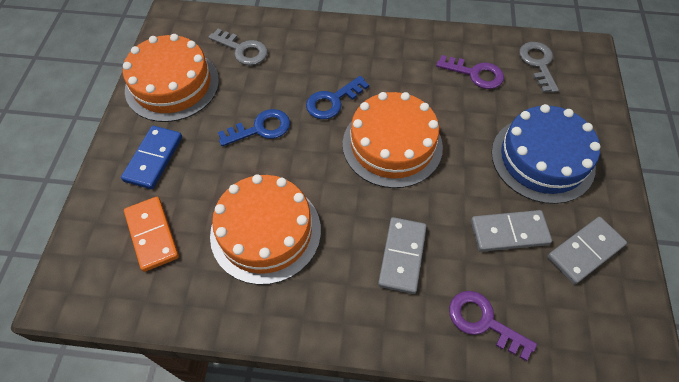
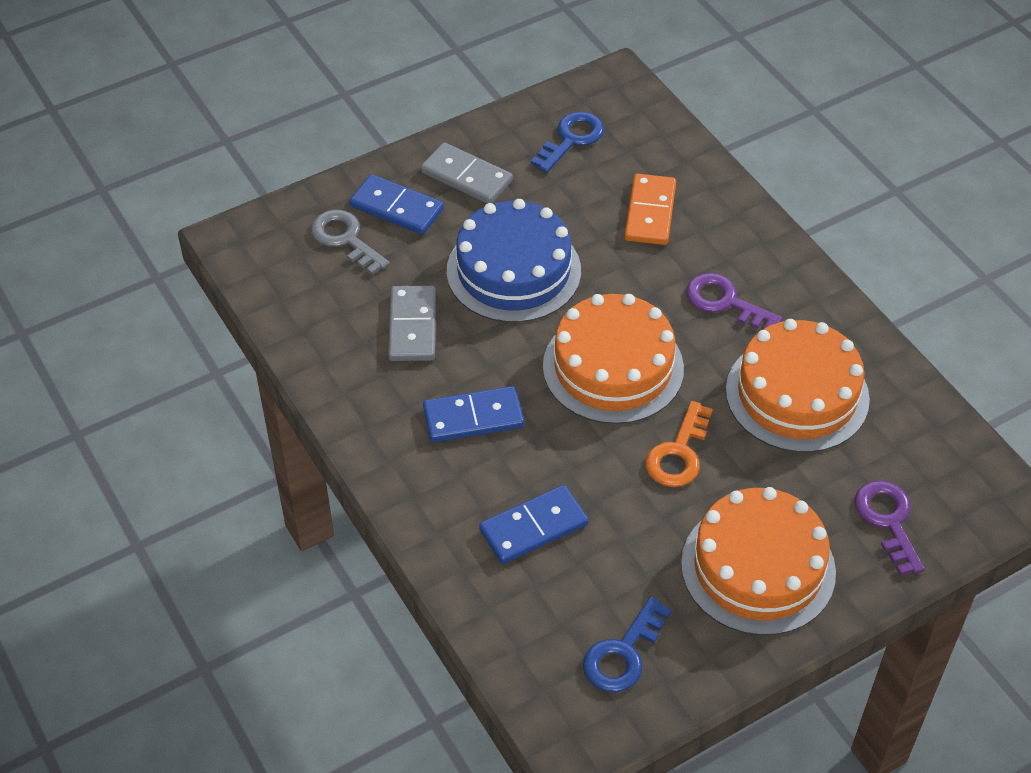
blue domino: 1 -> 3
grey domino: 3 -> 2
grey key: 2 -> 1
orange key: 0 -> 1

